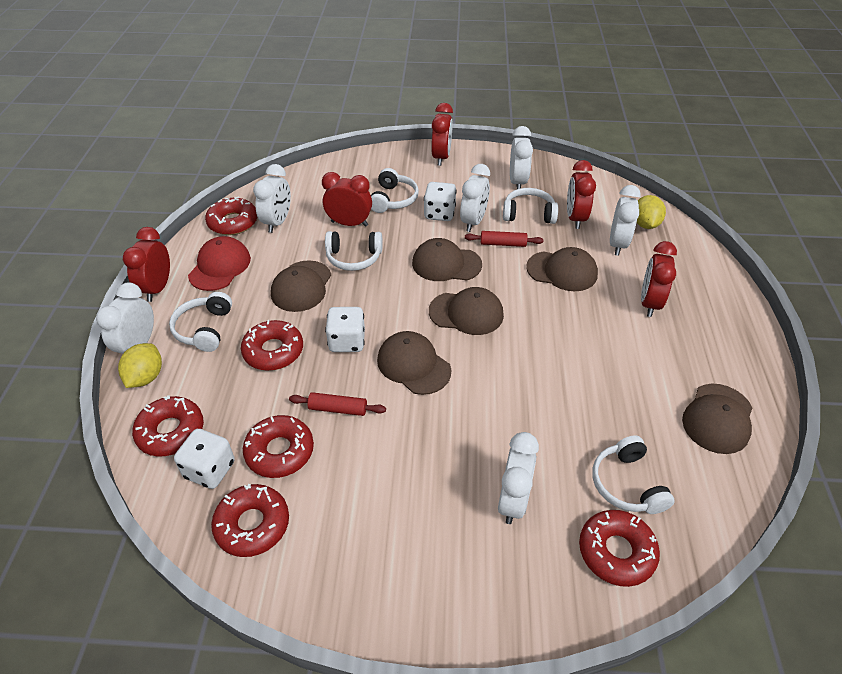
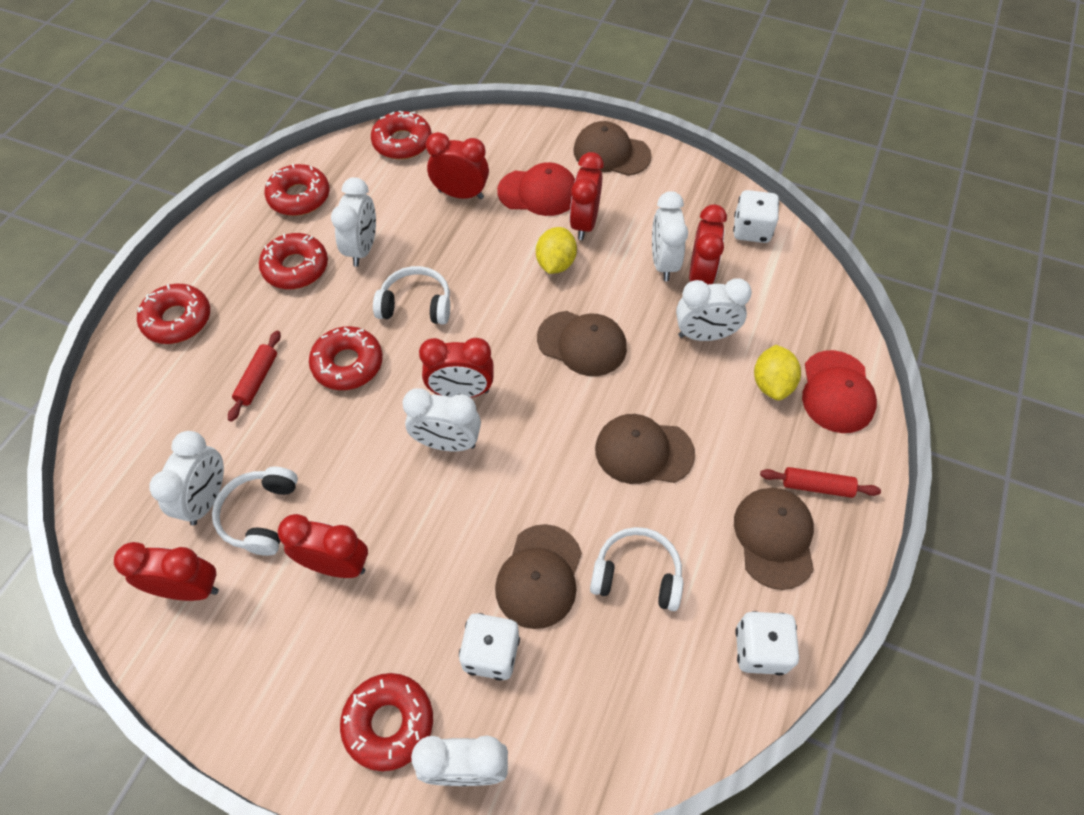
brown cap: 6 -> 5
red cap: 1 -> 2
red clock: 5 -> 6
white headphones: 5 -> 3

